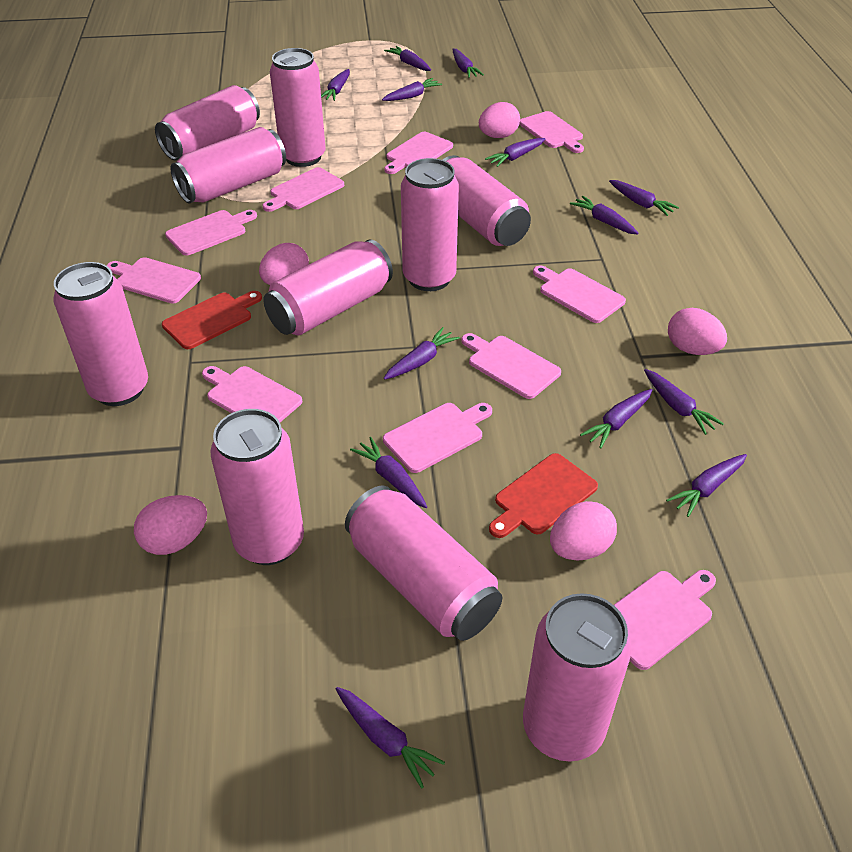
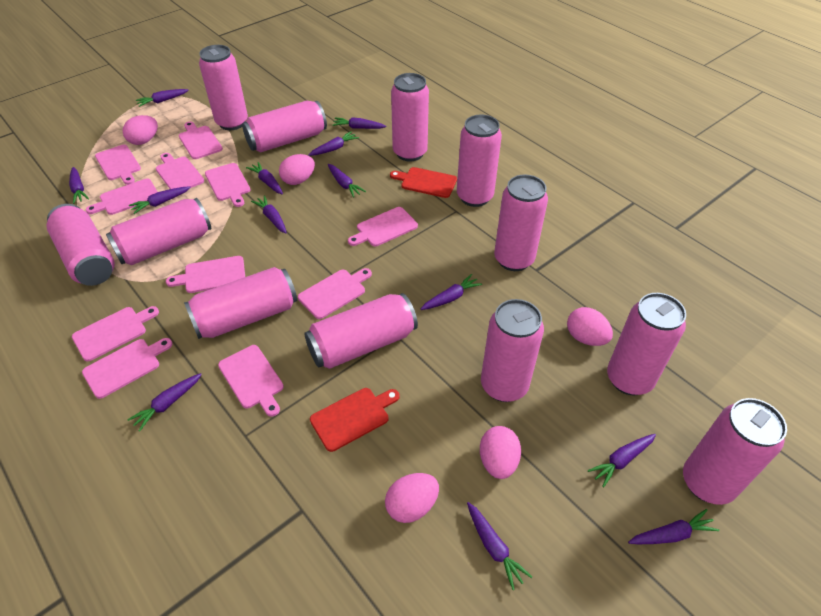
pink can: 10 -> 12
pink cutting board: 10 -> 11

